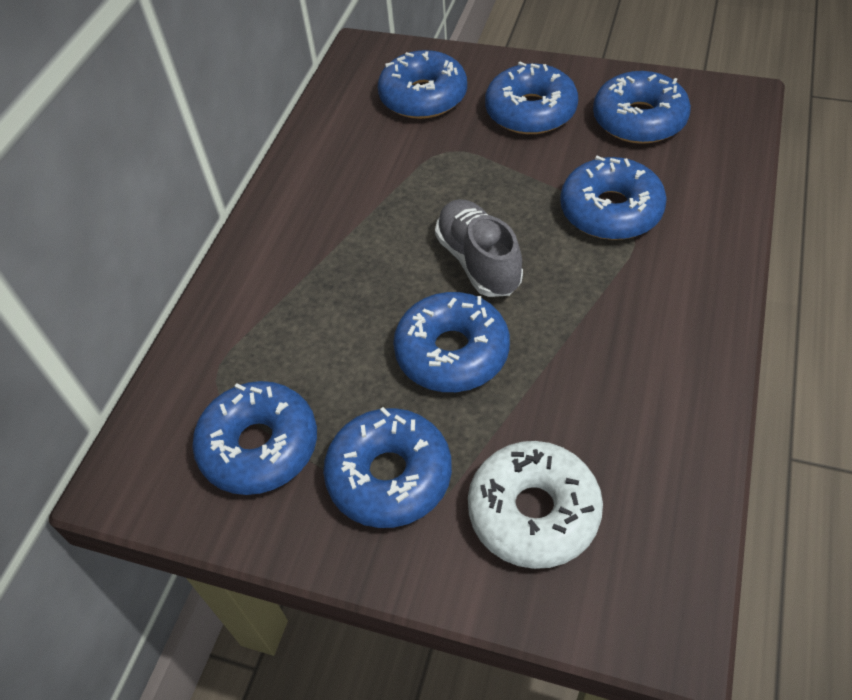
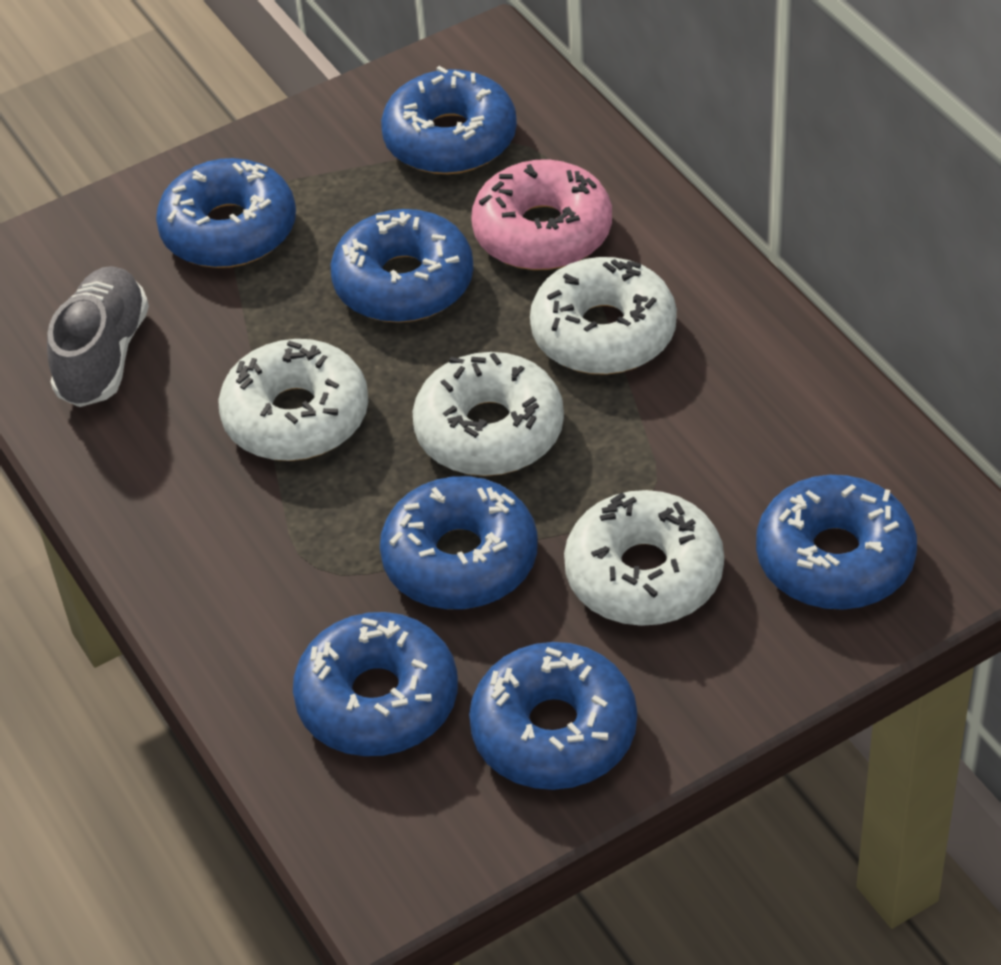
pink donut: 0 -> 1
white donut: 1 -> 4

